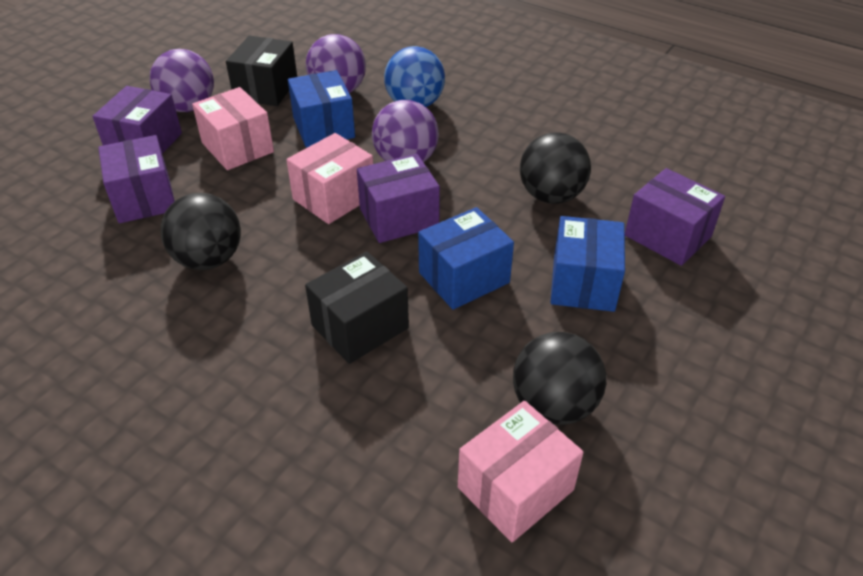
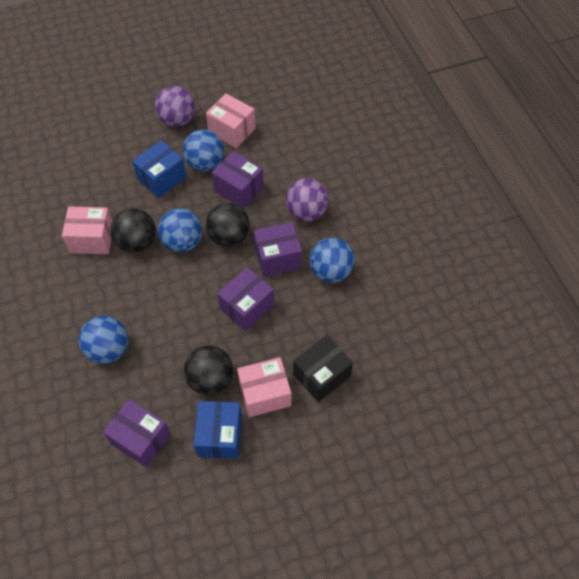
black box: 2 -> 1
blue ball: 1 -> 4
blue box: 3 -> 2
purple ball: 3 -> 2

